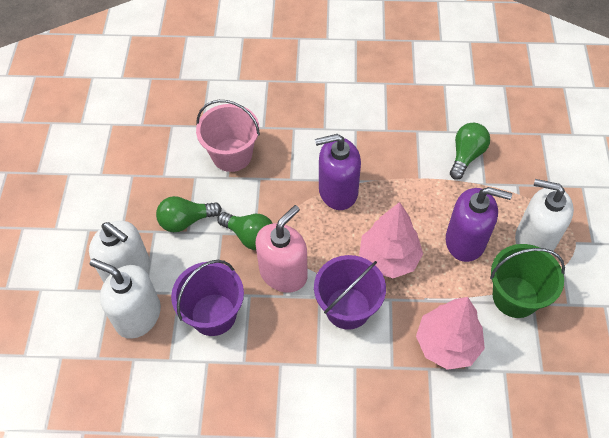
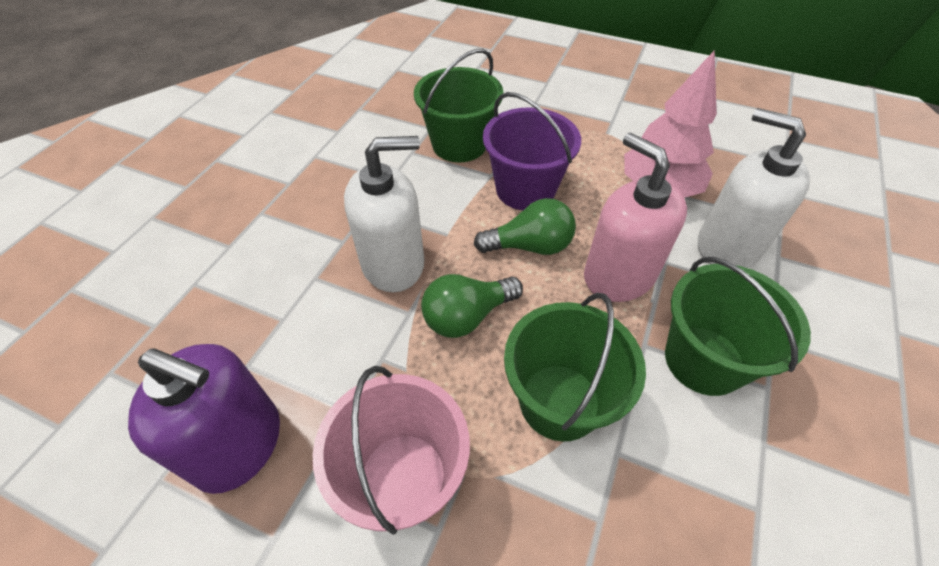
green bucket: 1 -> 3
green light bulb: 3 -> 2
pink tree: 2 -> 1
purple bucket: 2 -> 1
purple soap dispenser: 2 -> 1
white soap dispenser: 3 -> 2

